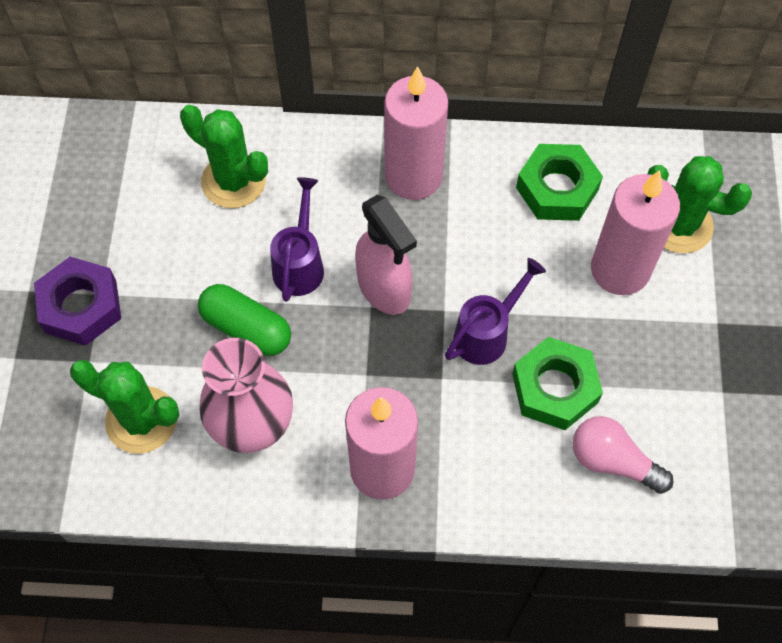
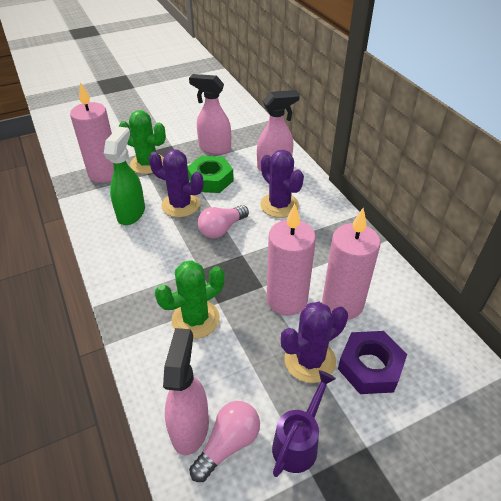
green cactus: 3 -> 2
green capsule: 1 -> 0
green nut: 2 -> 1
green spray bottle: 0 -> 1
pink light bulb: 1 -> 2
pink spray bottle: 1 -> 3
pink vase: 1 -> 0
purple cactus: 0 -> 3
purple watering can: 2 -> 1

